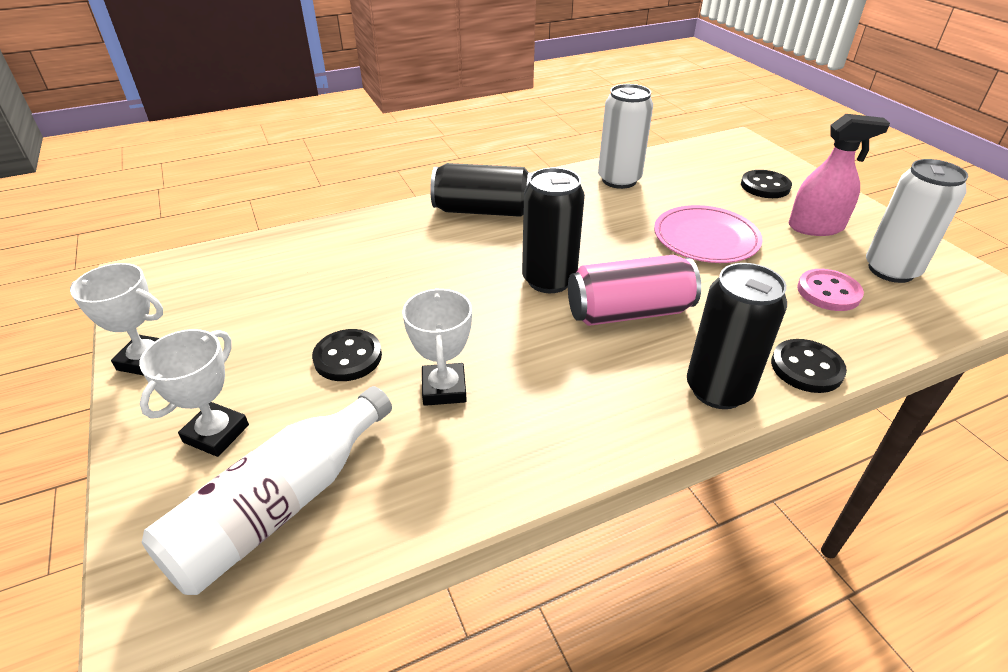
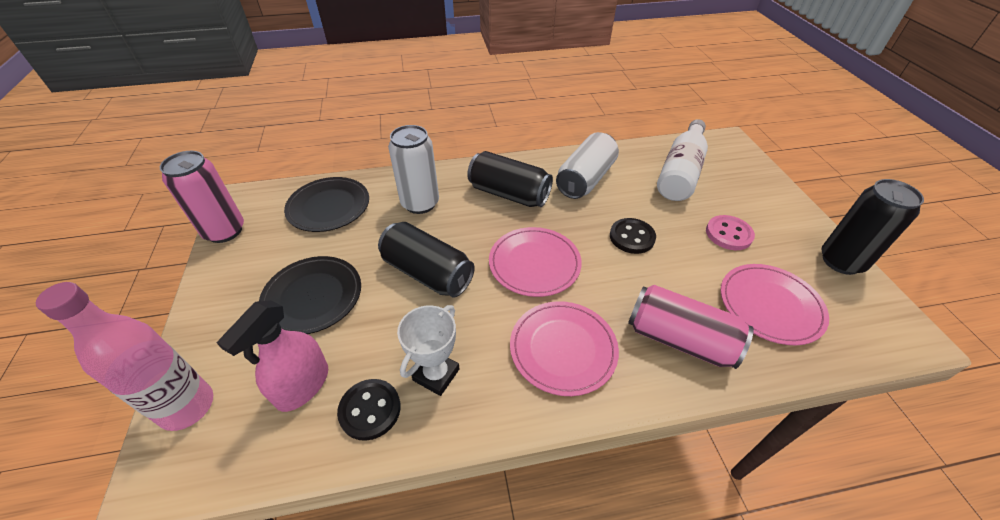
black button: 3 -> 2
black plate: 0 -> 2
pink bottle: 0 -> 1
pink can: 1 -> 2
pink plate: 1 -> 3
white trophy: 3 -> 1

